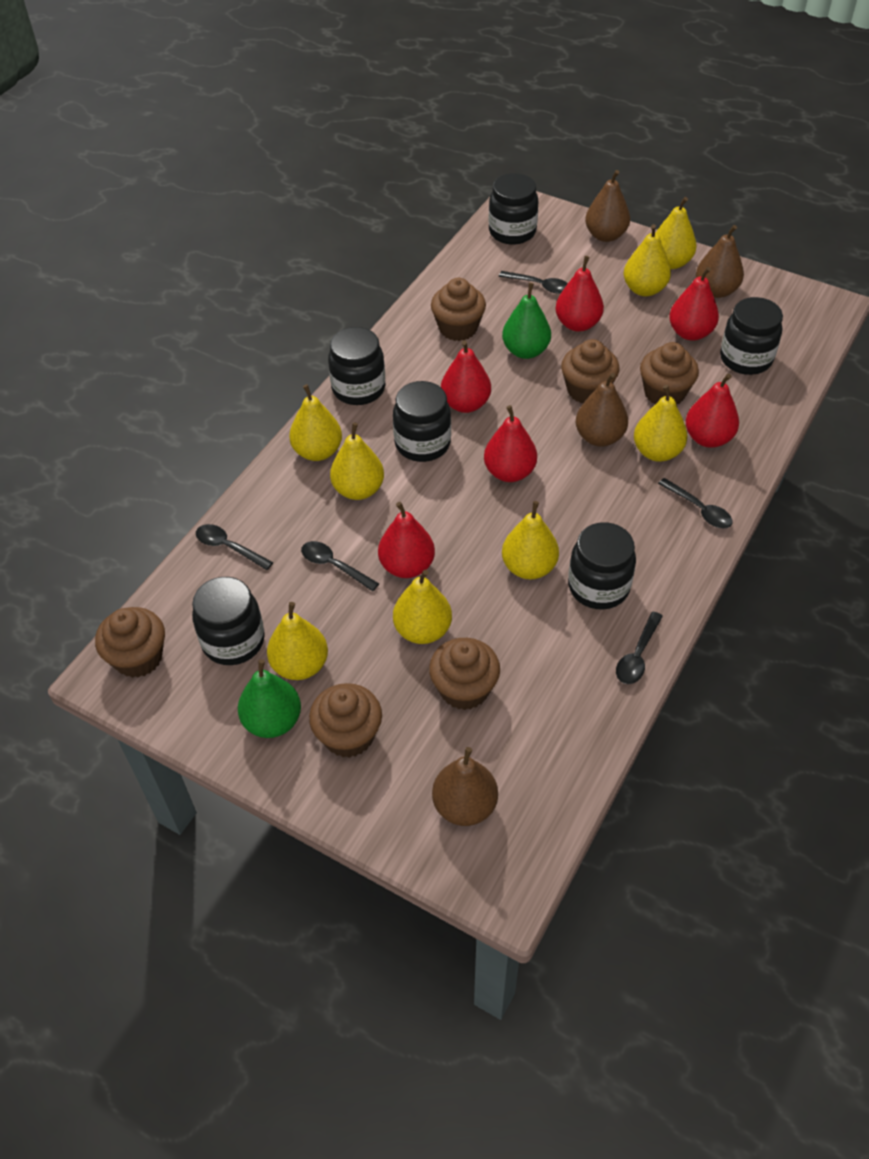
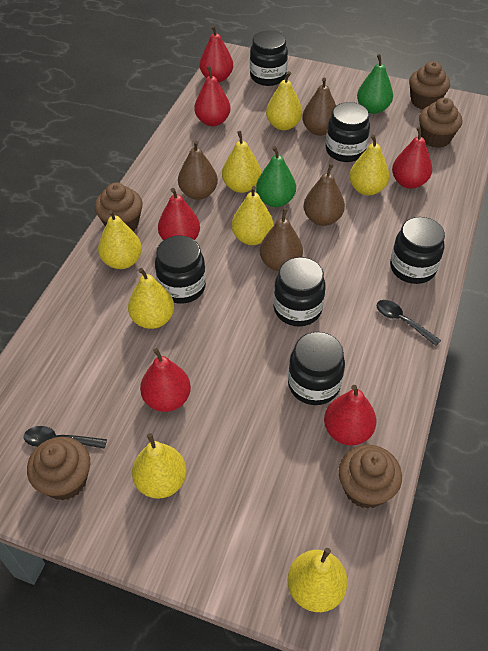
black spoon: 5 -> 2
brown cupcake: 6 -> 5

